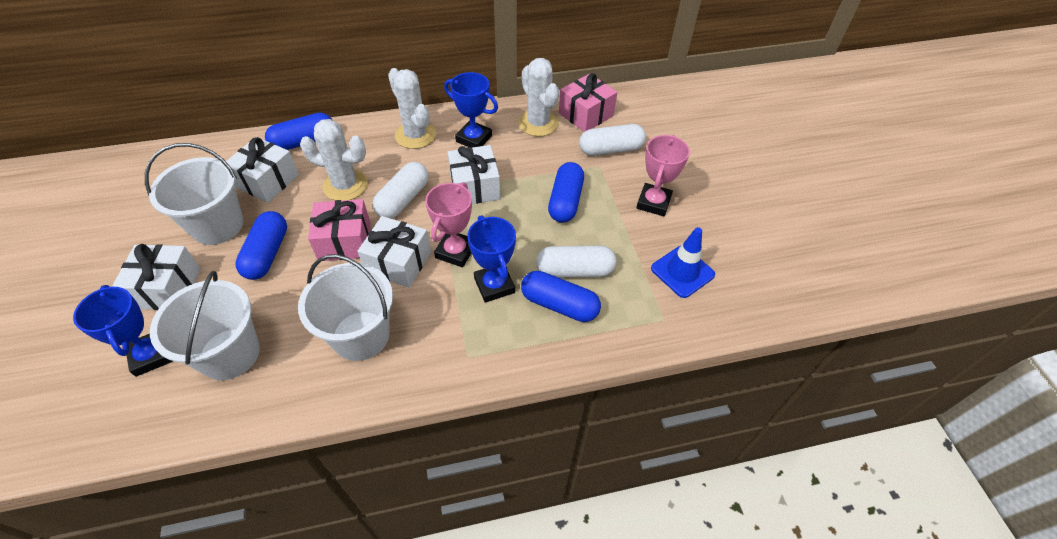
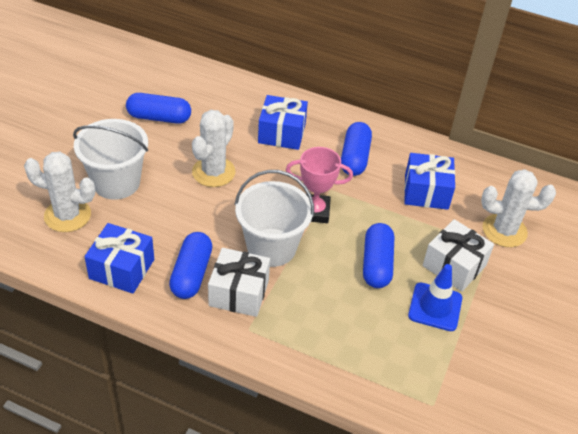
blue gift: 0 -> 3
blue trophy: 3 -> 0
pink gift: 2 -> 0
pink trophy: 2 -> 1
white bucket: 3 -> 2
white capsule: 3 -> 0
white gift: 4 -> 2

